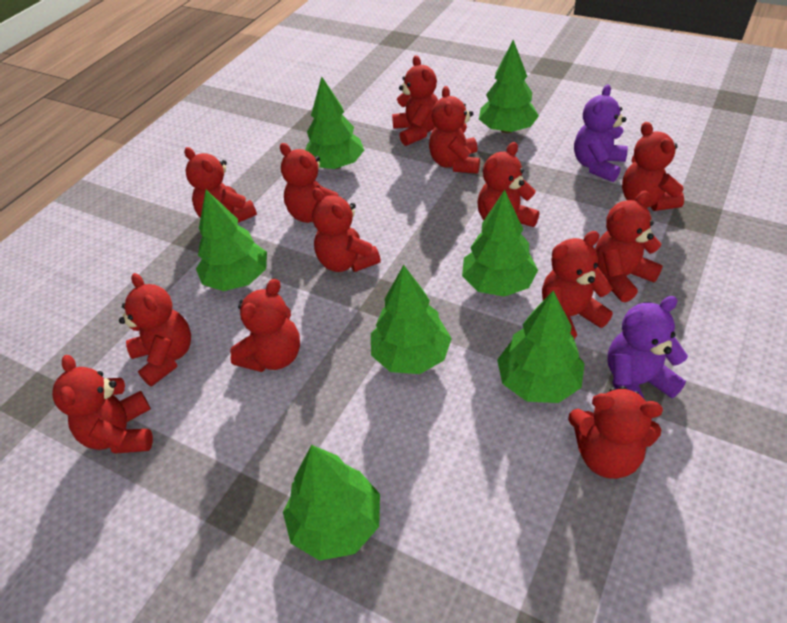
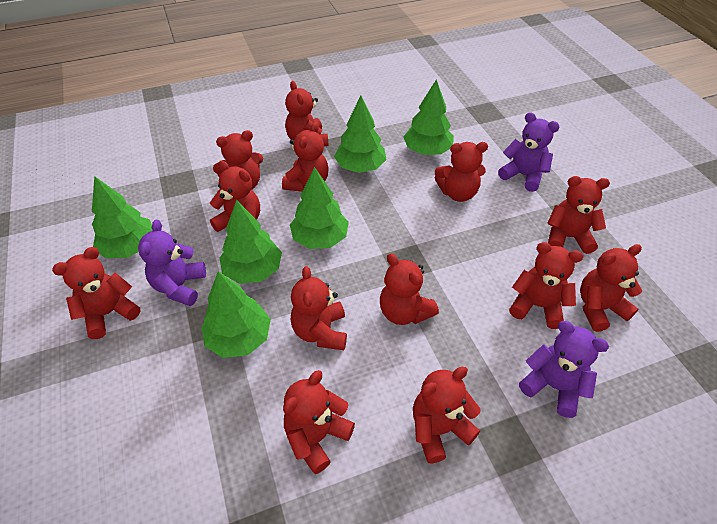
green tree: 7 -> 6
purple teddy bear: 2 -> 3

